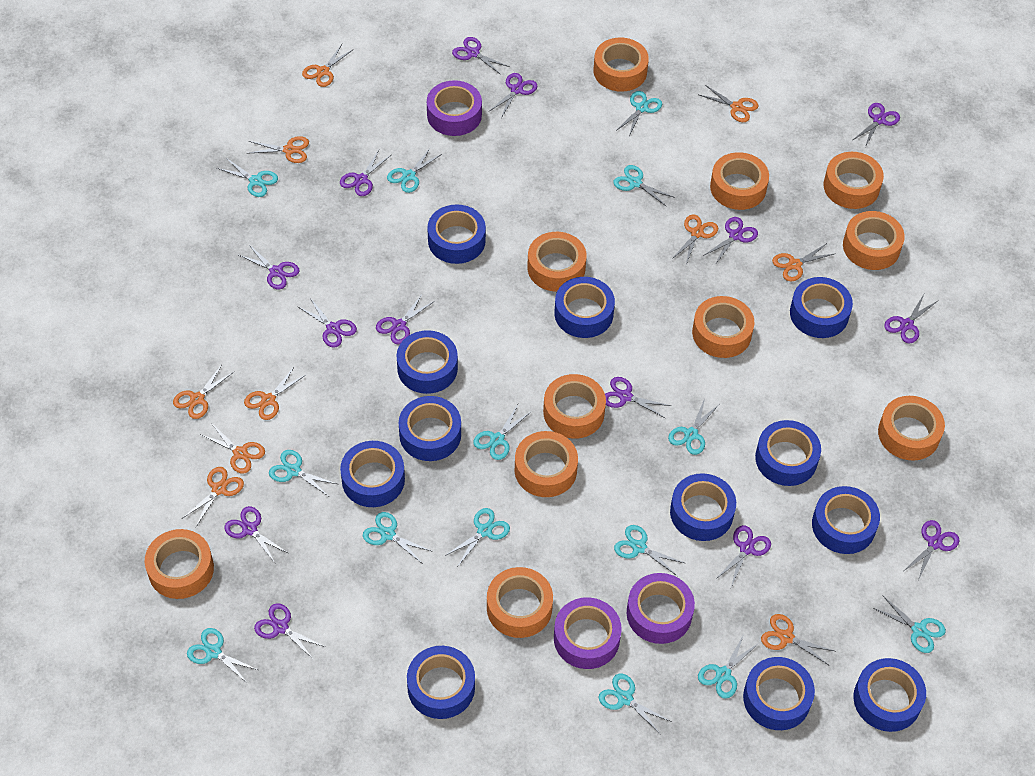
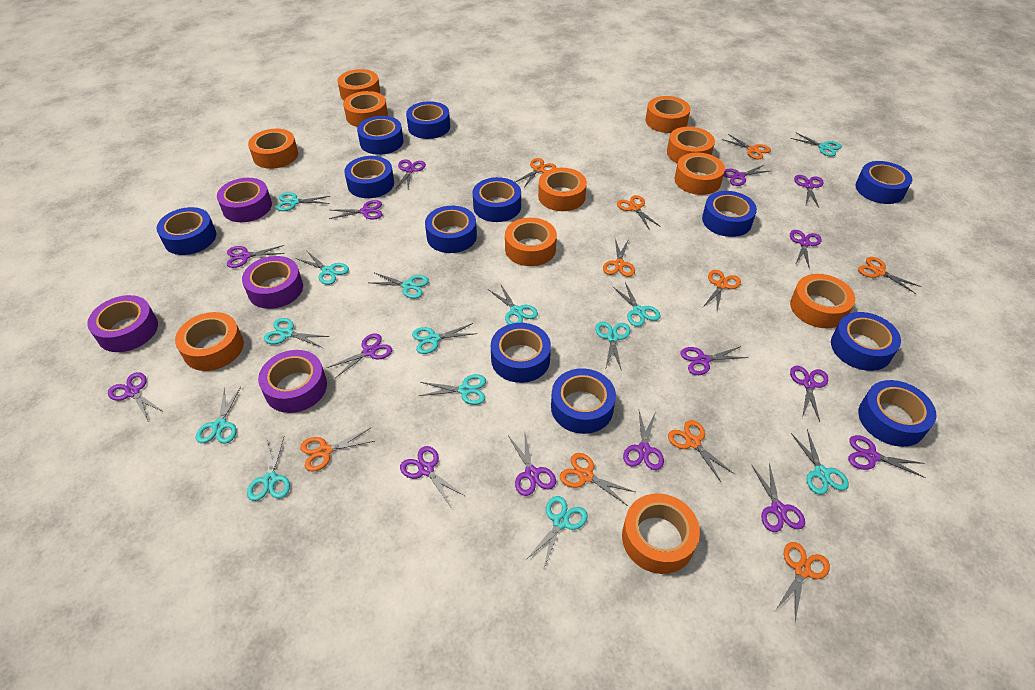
purple scissors: 14 -> 15
purple tape: 3 -> 4

